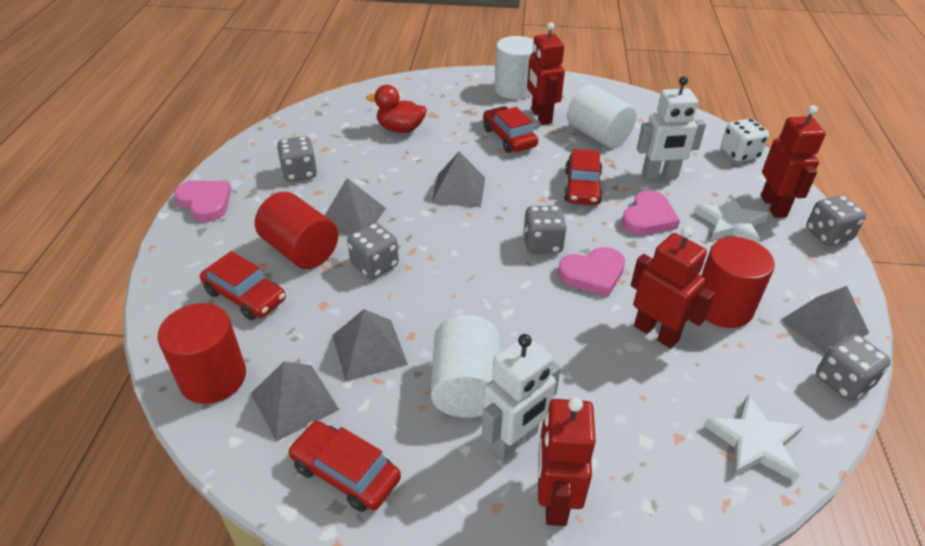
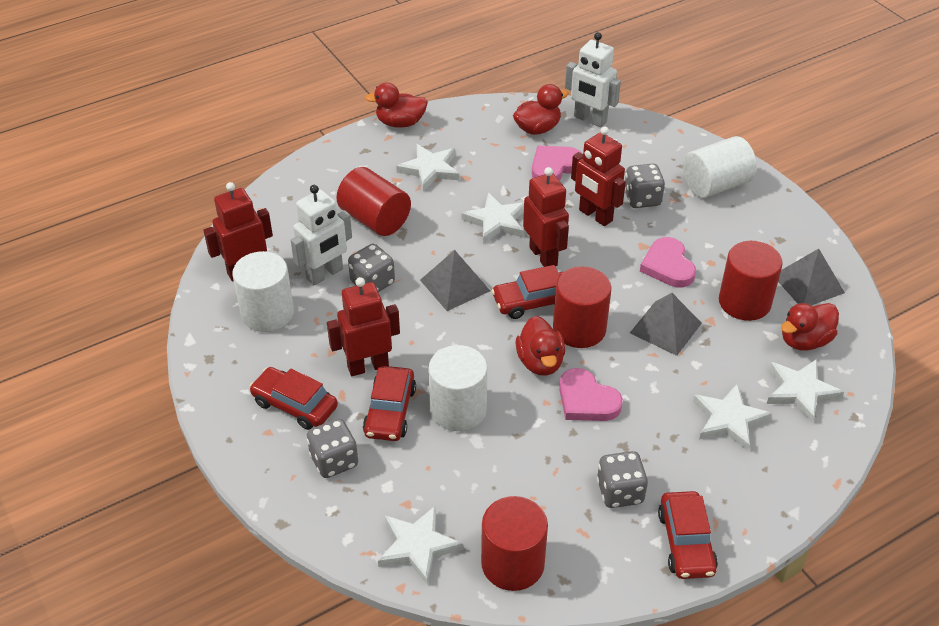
grey dice: 5 -> 4
grey pyramid: 5 -> 3
red cylinder: 3 -> 4
red duck: 1 -> 4
white dice: 1 -> 0
white star: 2 -> 5

